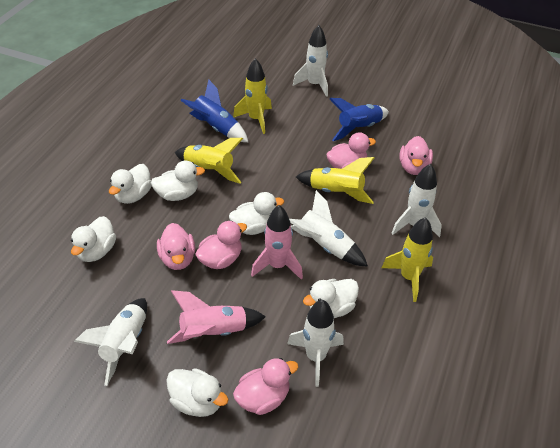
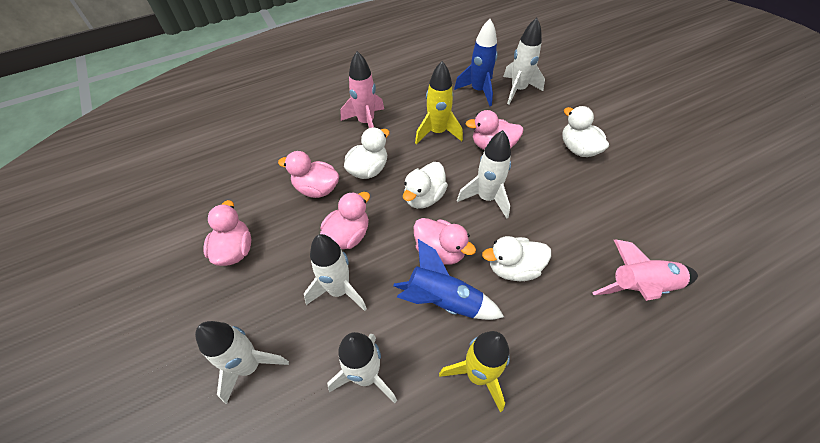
white duck: 6 -> 4
yellow rocket: 4 -> 2

